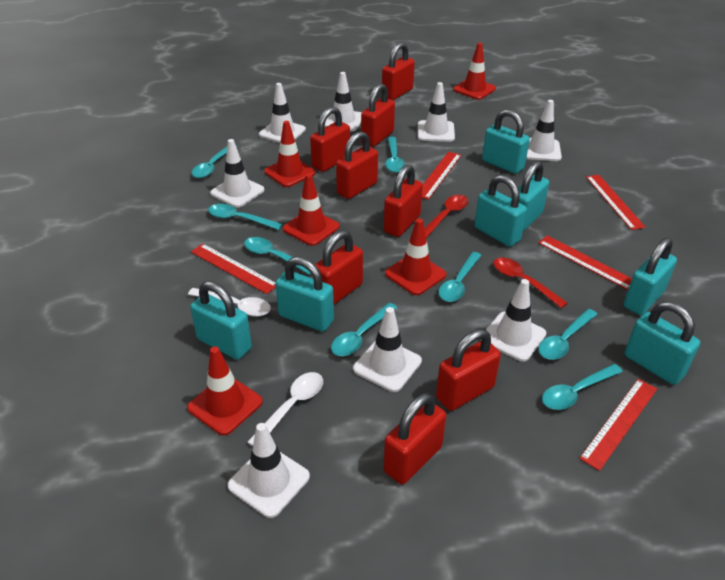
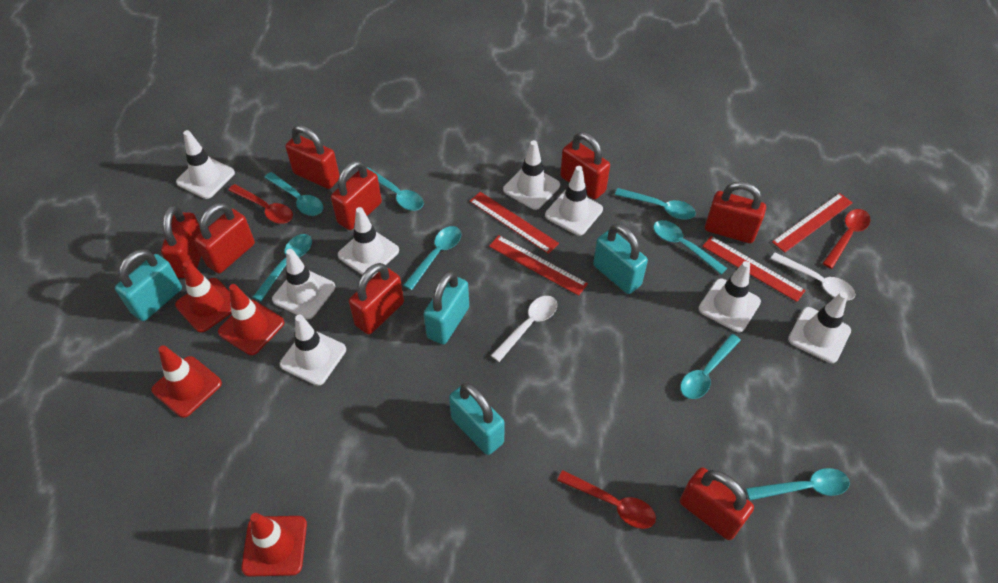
red ruler: 5 -> 4
red spoon: 2 -> 3
red traffic cone: 5 -> 4
turquoise padlock: 7 -> 4

